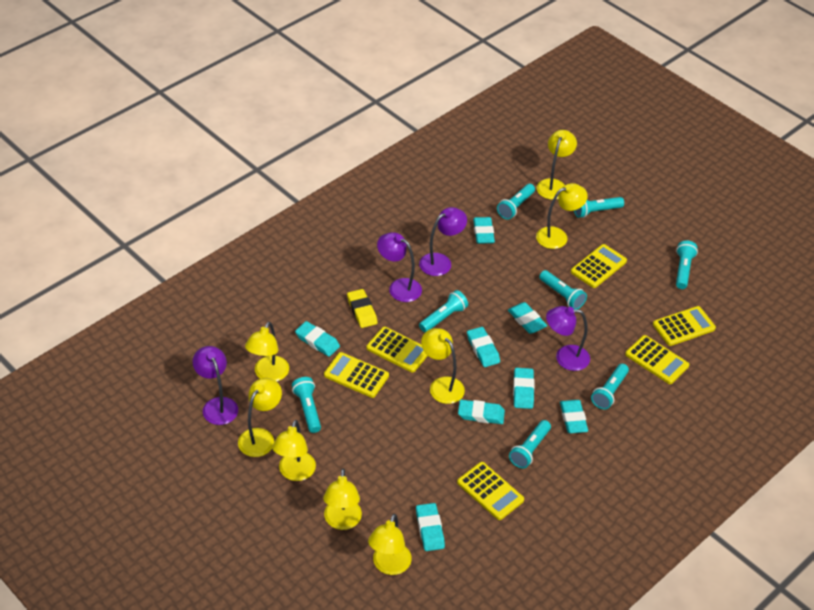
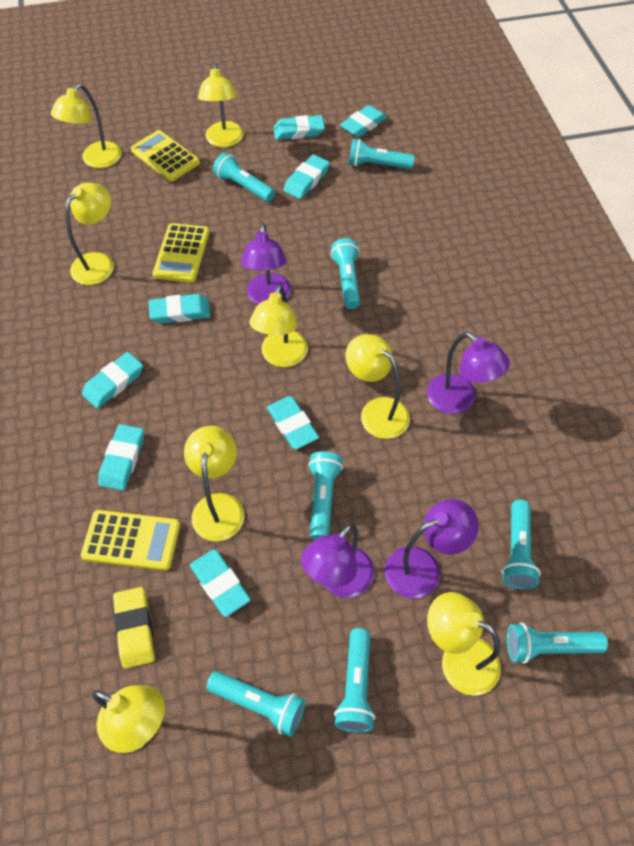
yellow calculator: 6 -> 3

